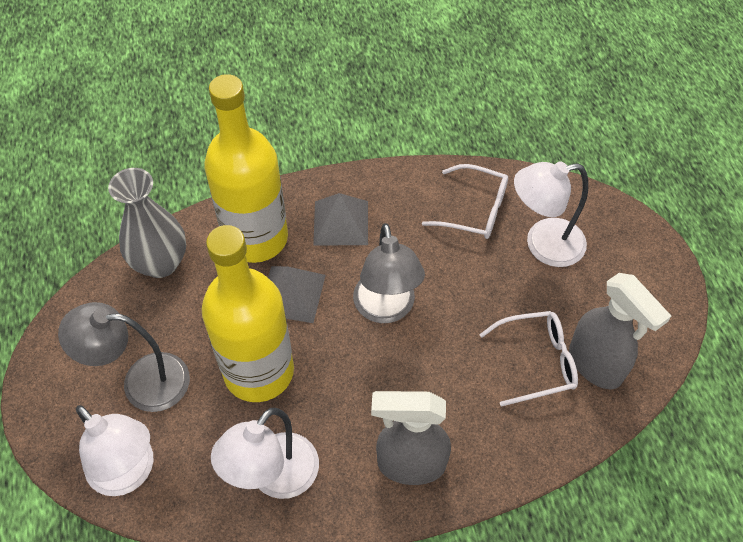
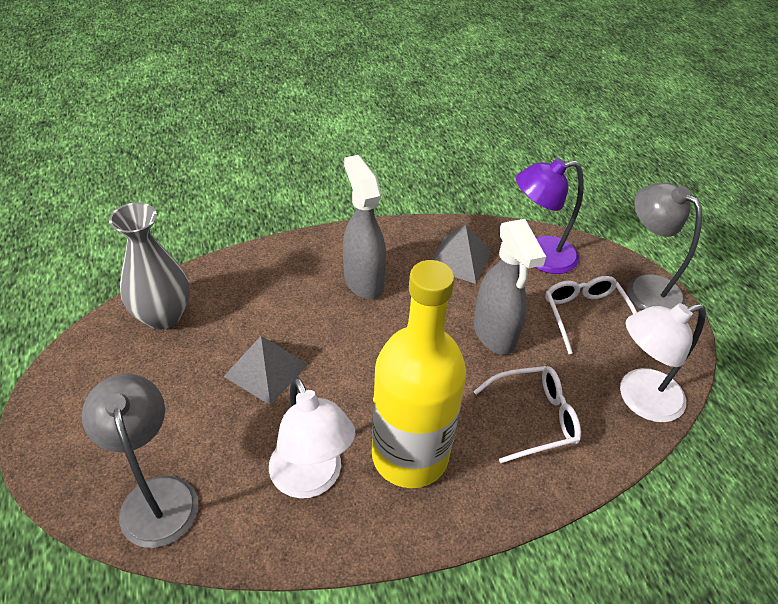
purple lamp: 0 -> 1
white lamp: 3 -> 2
yellow bottle: 2 -> 1

